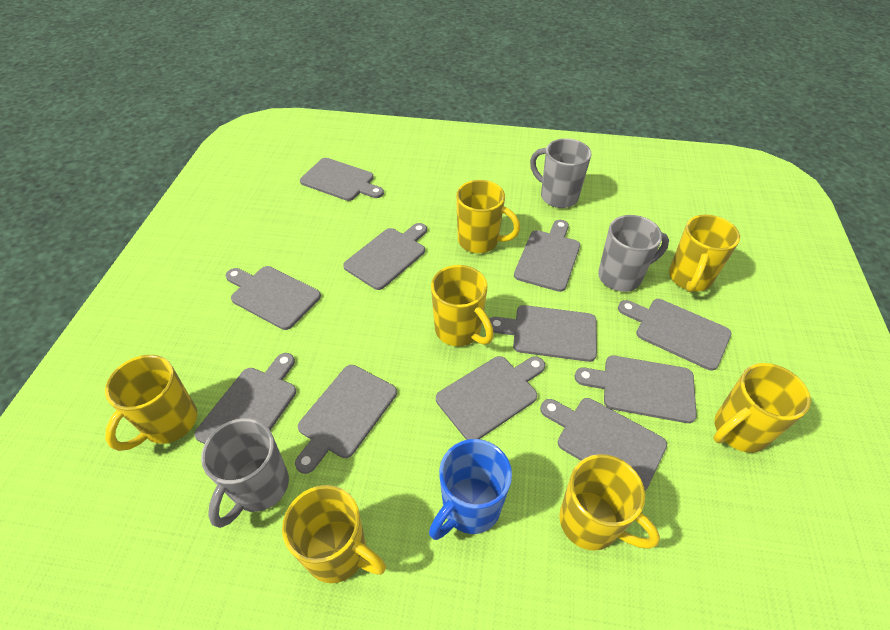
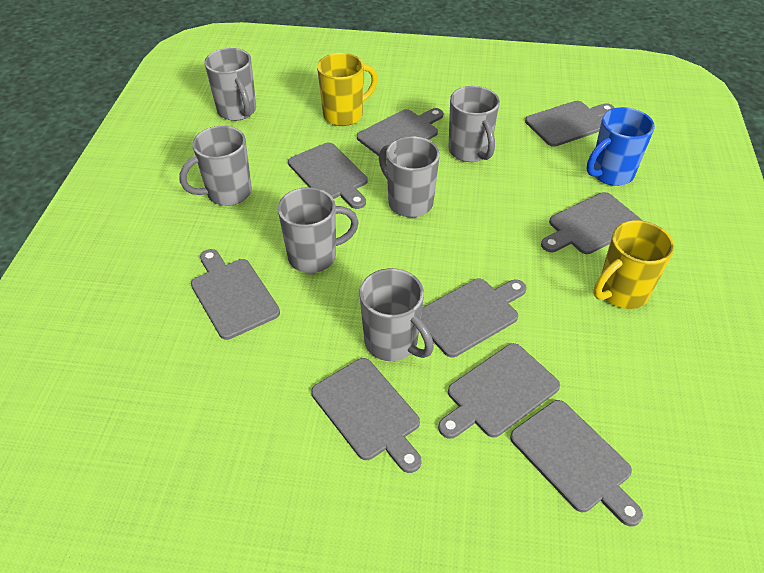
grey cutting board: 11 -> 9
grey mug: 3 -> 6
yellow mug: 7 -> 2

